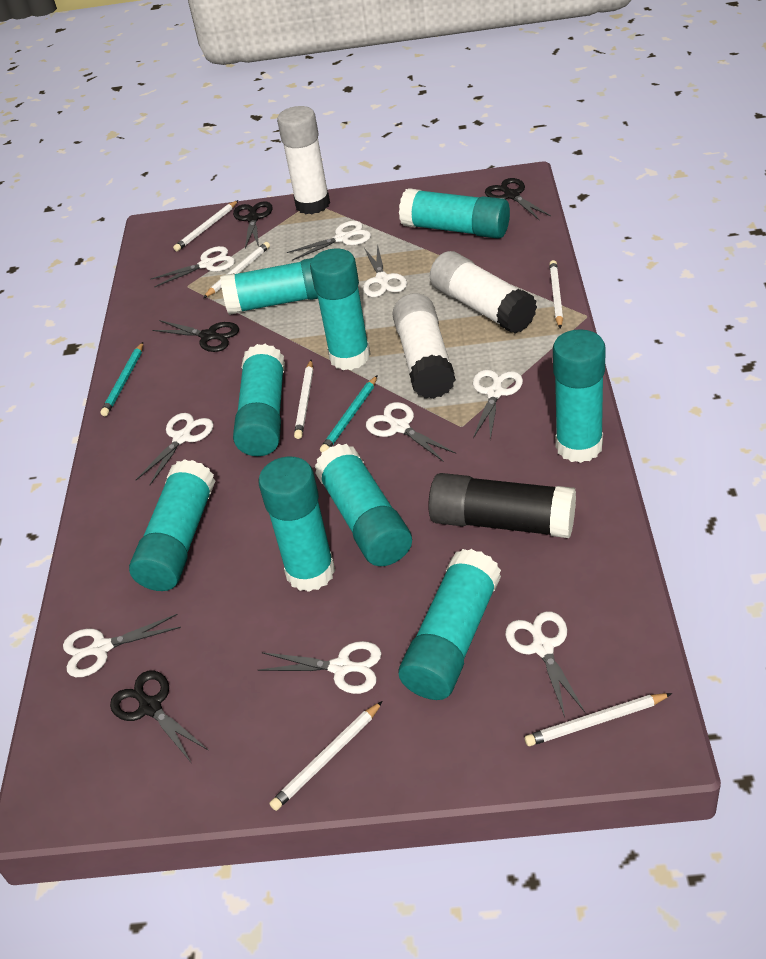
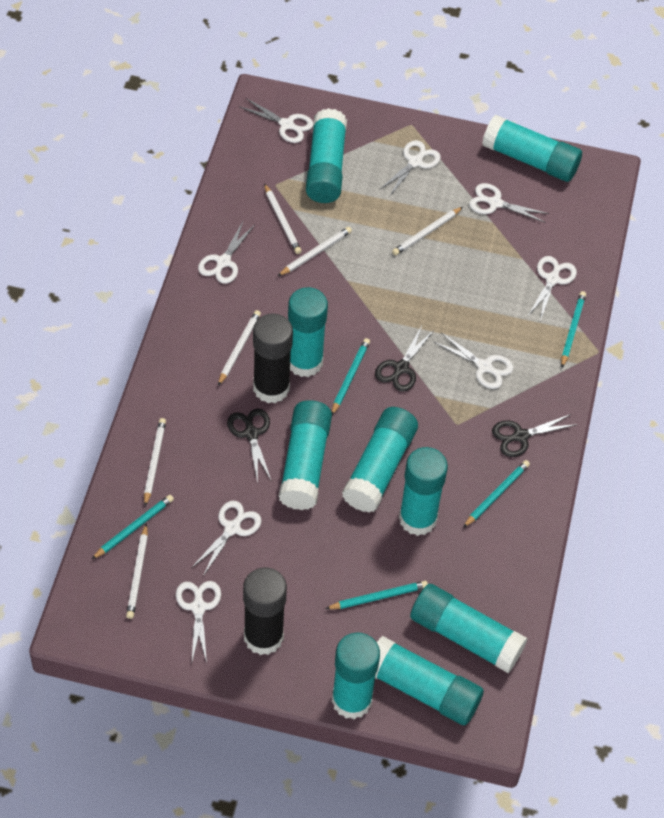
black glue stick: 1 -> 2
black scissors: 4 -> 3
turquoise pencil: 2 -> 5
white glue stick: 3 -> 0
white scissors: 9 -> 8

